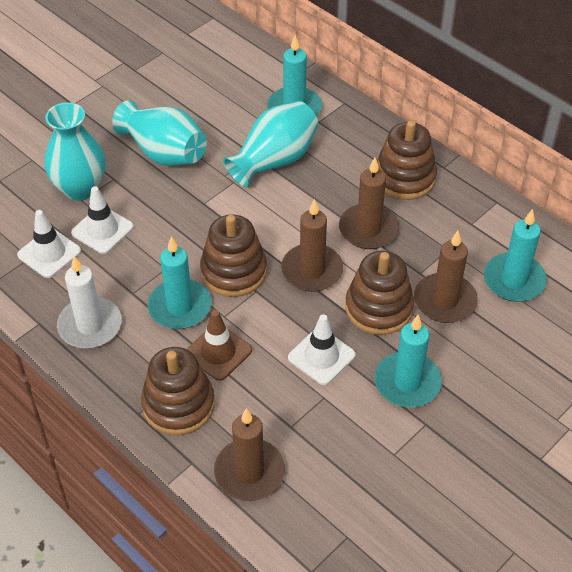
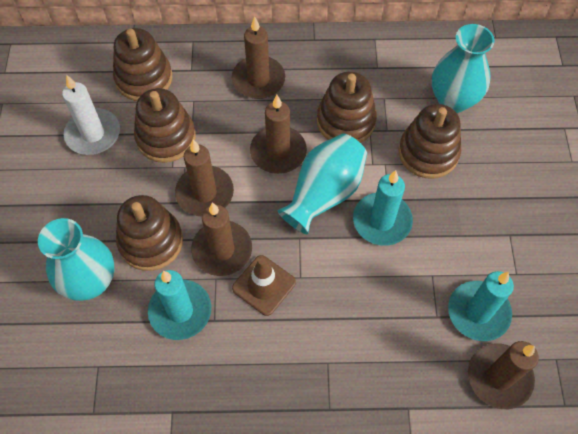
brown candle: 4 -> 5
brown stacking toy: 4 -> 5
turquoise candle: 4 -> 3
white traffic cone: 3 -> 0

